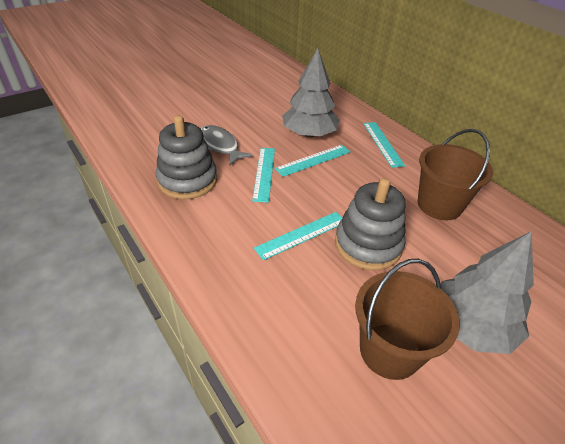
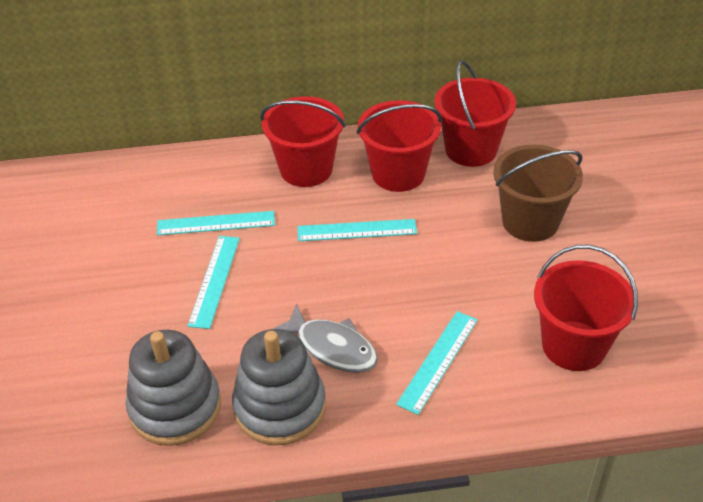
brown bucket: 2 -> 1
grey tree: 2 -> 0
red bucket: 0 -> 4

